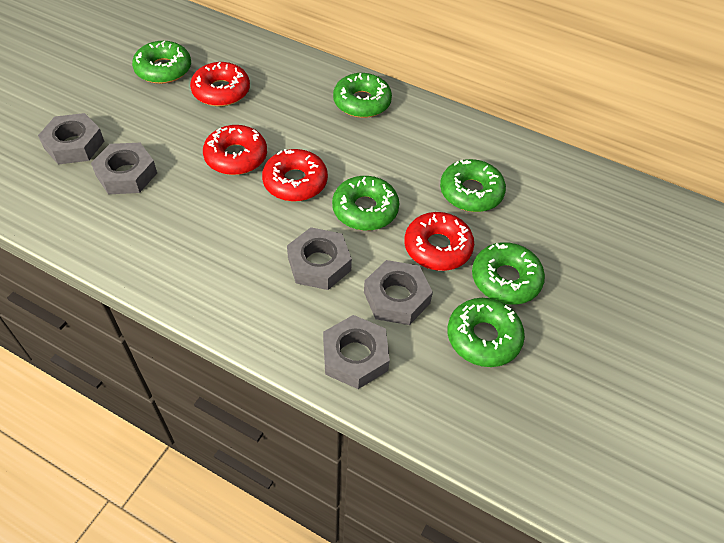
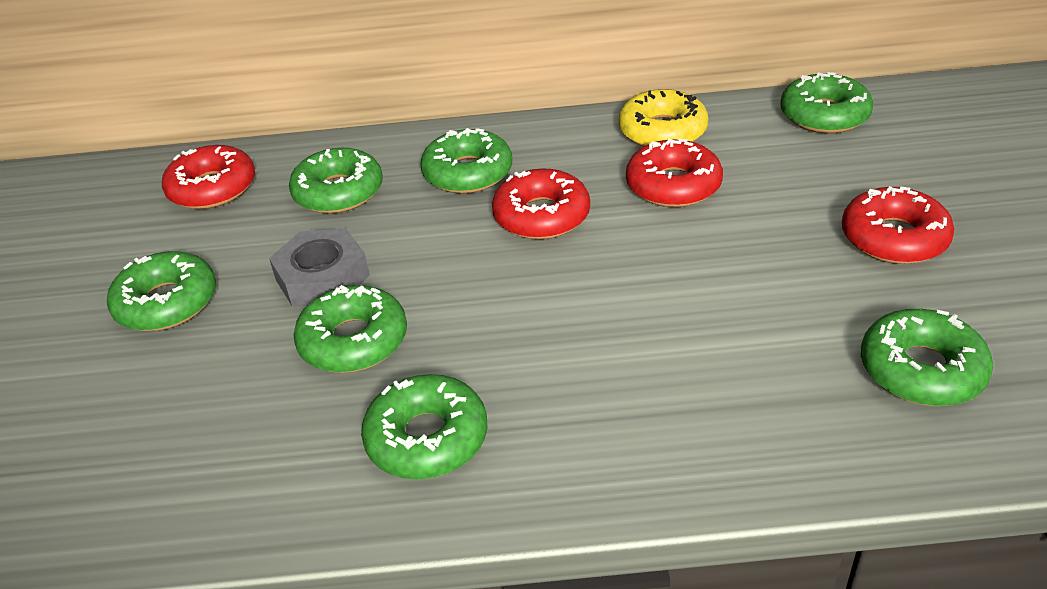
green donut: 6 -> 7
grey nut: 5 -> 1
yellow donut: 0 -> 1

